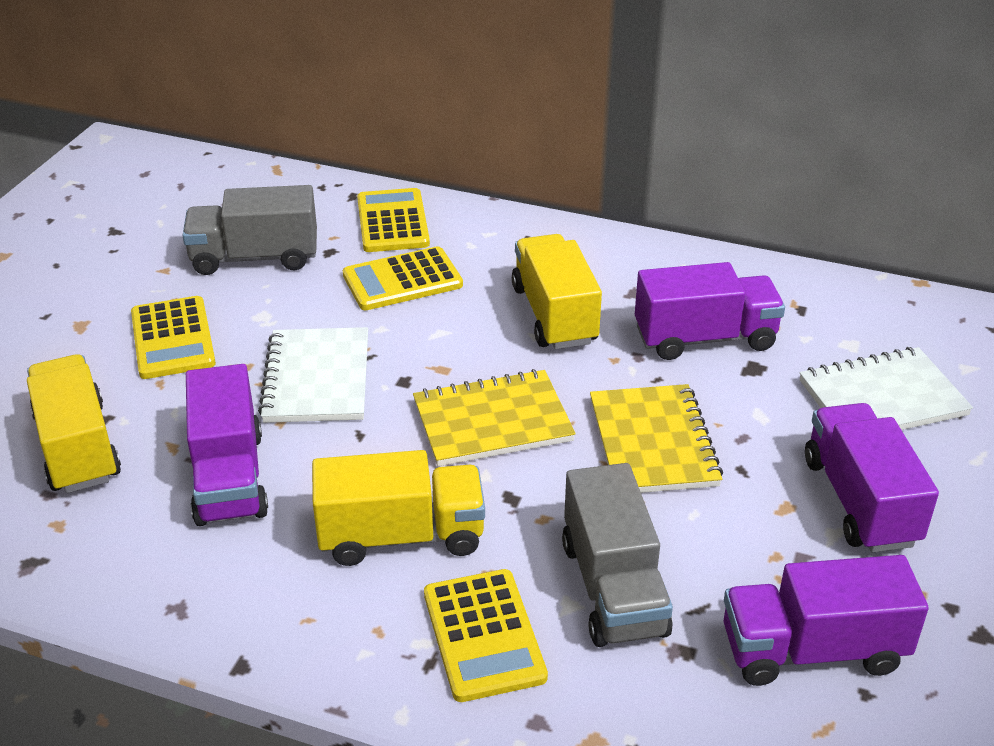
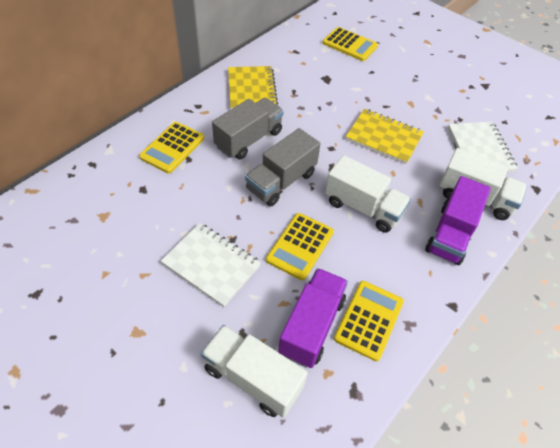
purple truck: 4 -> 2
white truck: 0 -> 3
yellow truck: 3 -> 0

